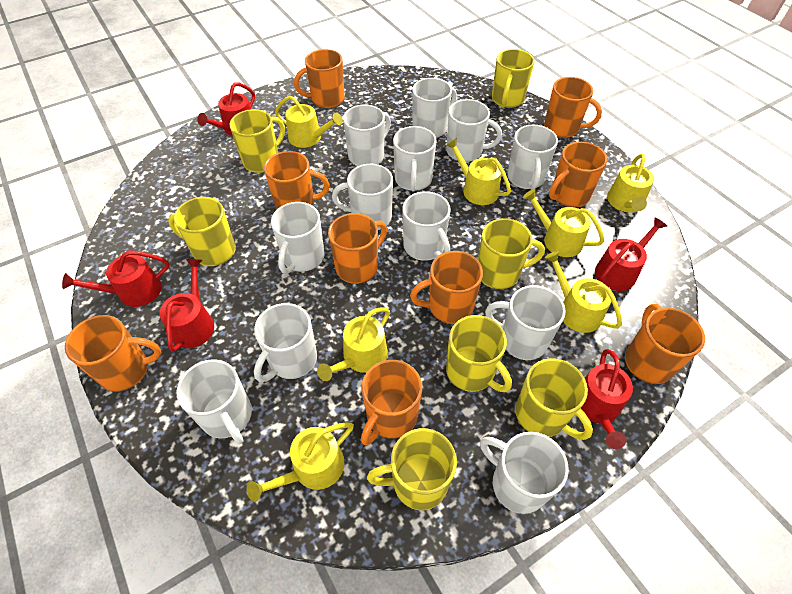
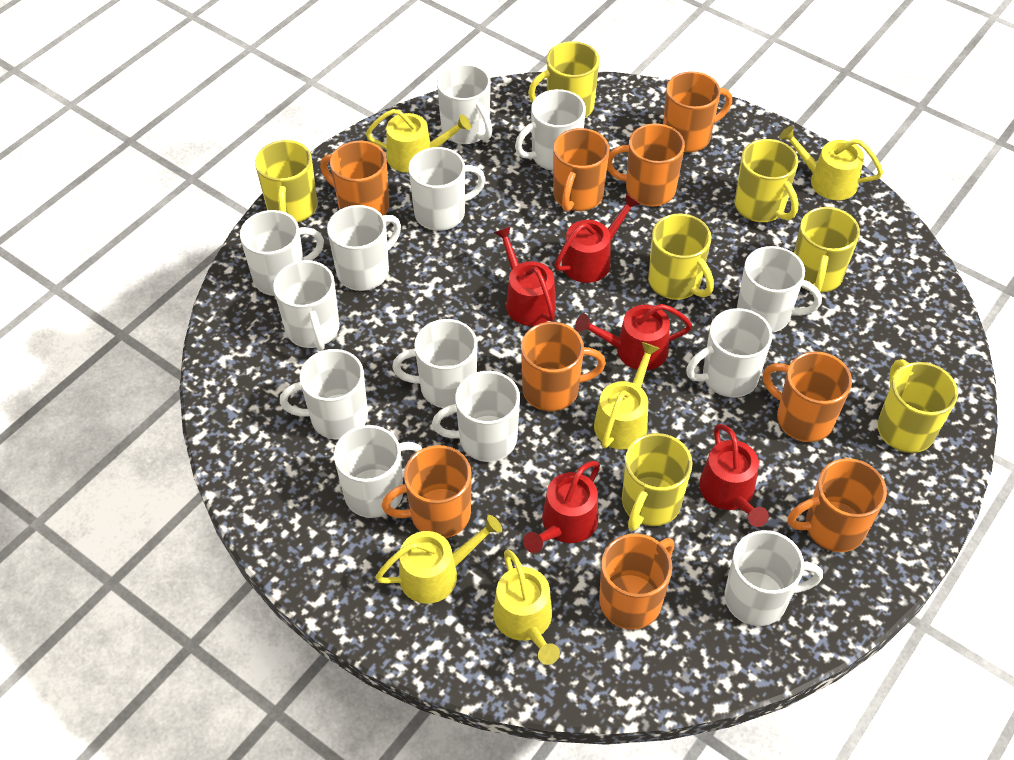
white mug: 12 -> 13
yellow watering can: 7 -> 5

